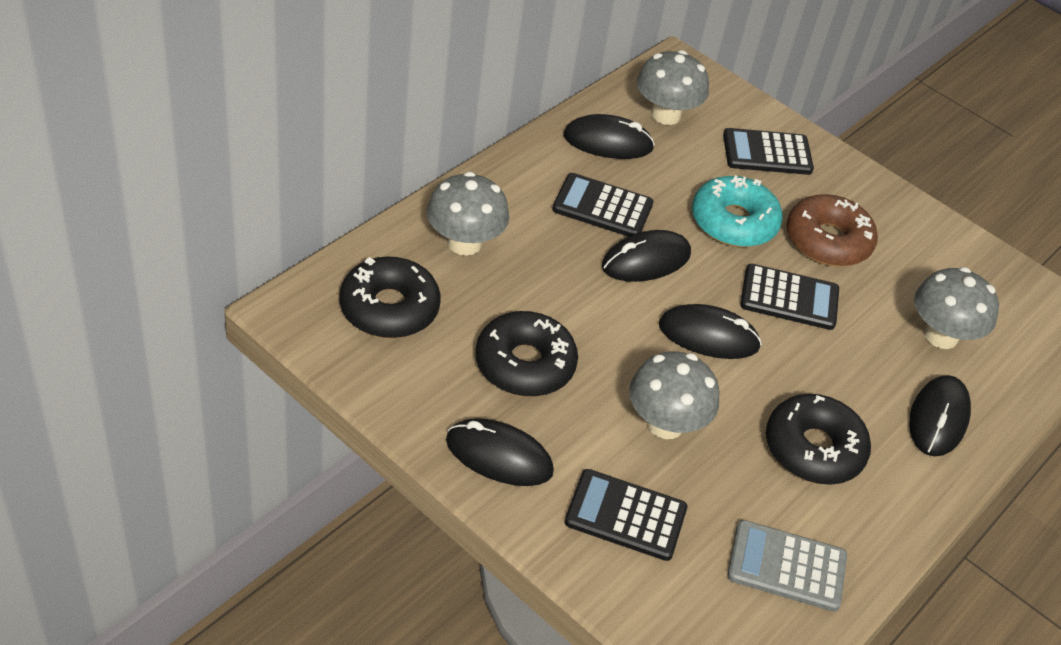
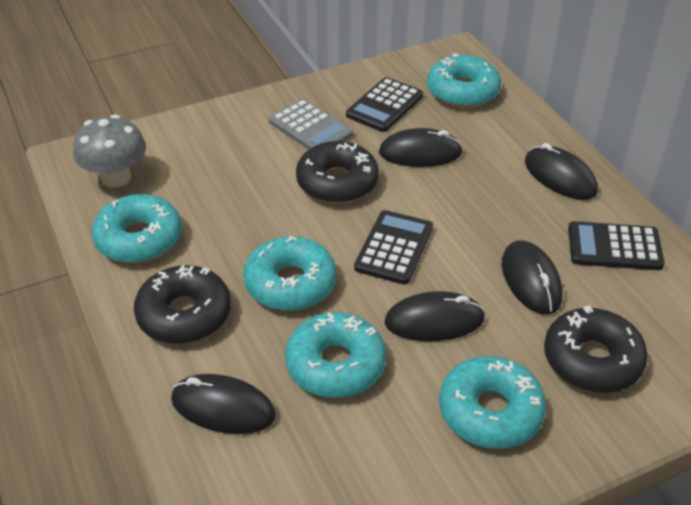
black calculator: 4 -> 3
brown donut: 1 -> 0
grey mushroom: 4 -> 1
turquoise donut: 1 -> 5

